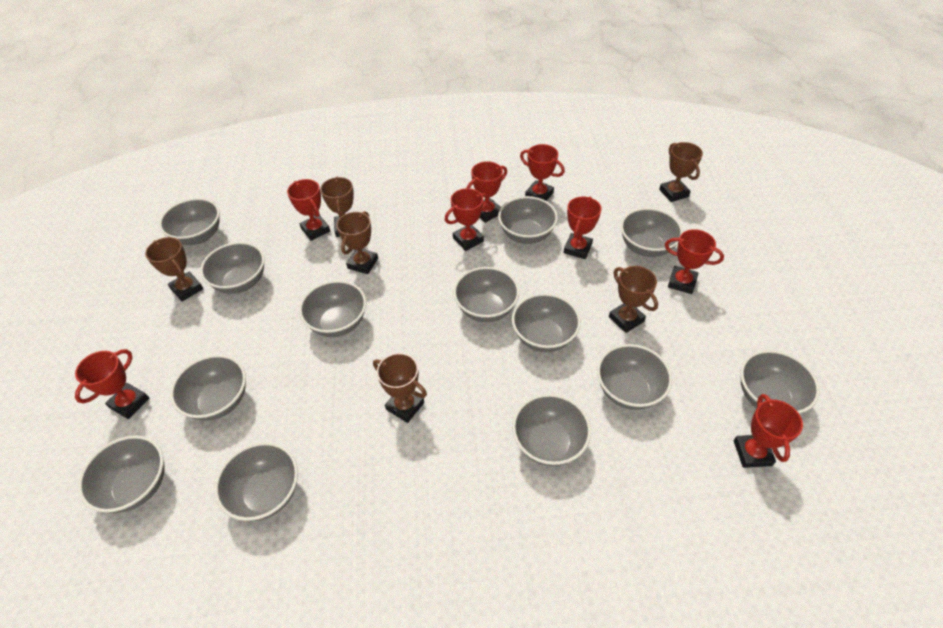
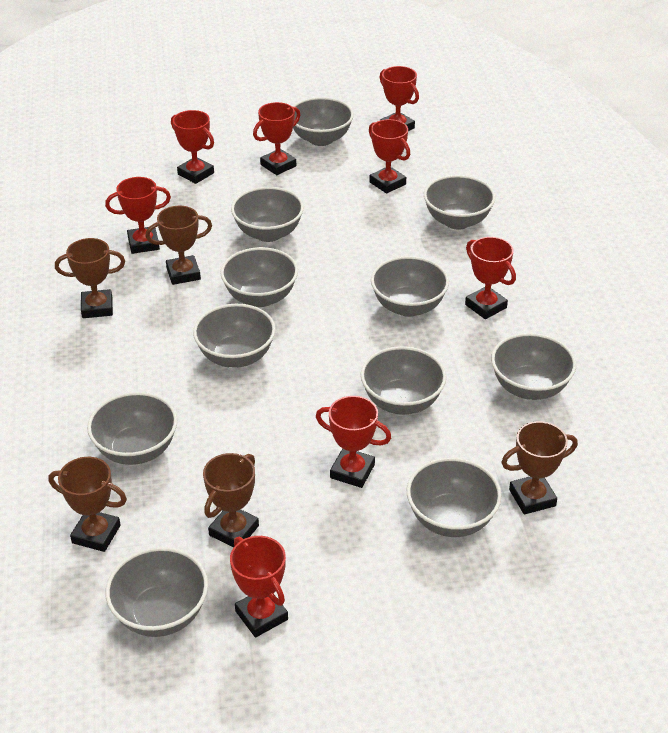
brown trophy: 6 -> 5
grey bowl: 13 -> 11

